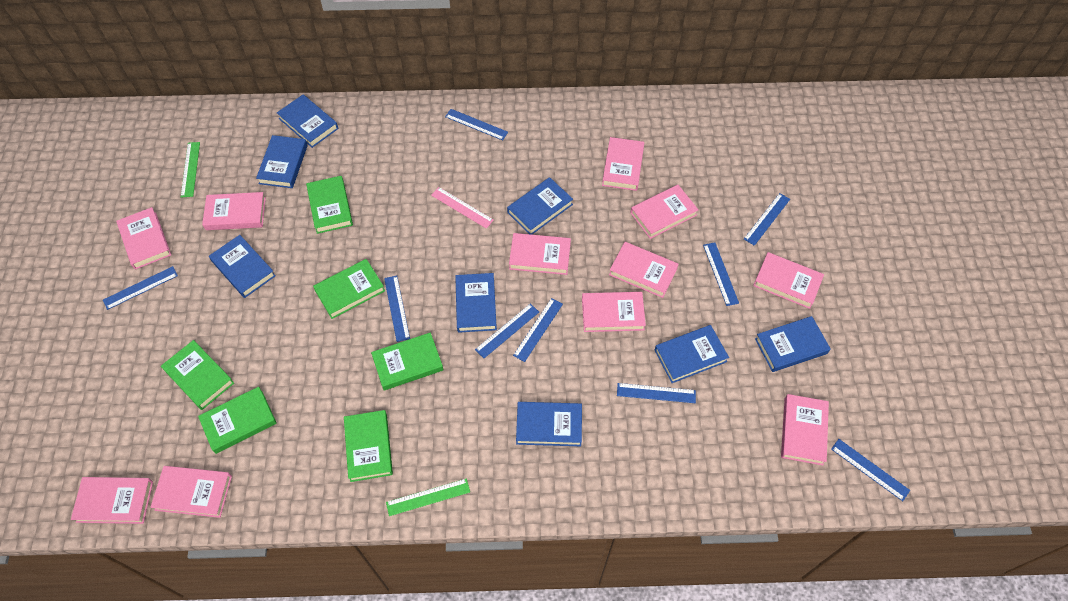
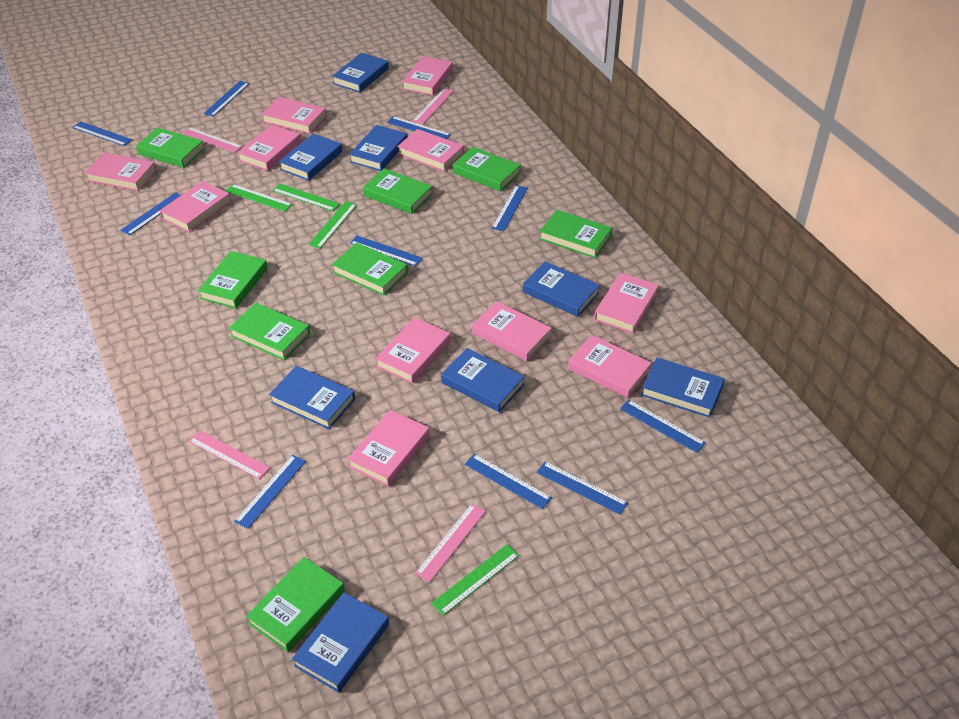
blue ruler: 9 -> 10
green book: 6 -> 8
green ruler: 2 -> 4
pink ruler: 1 -> 4

